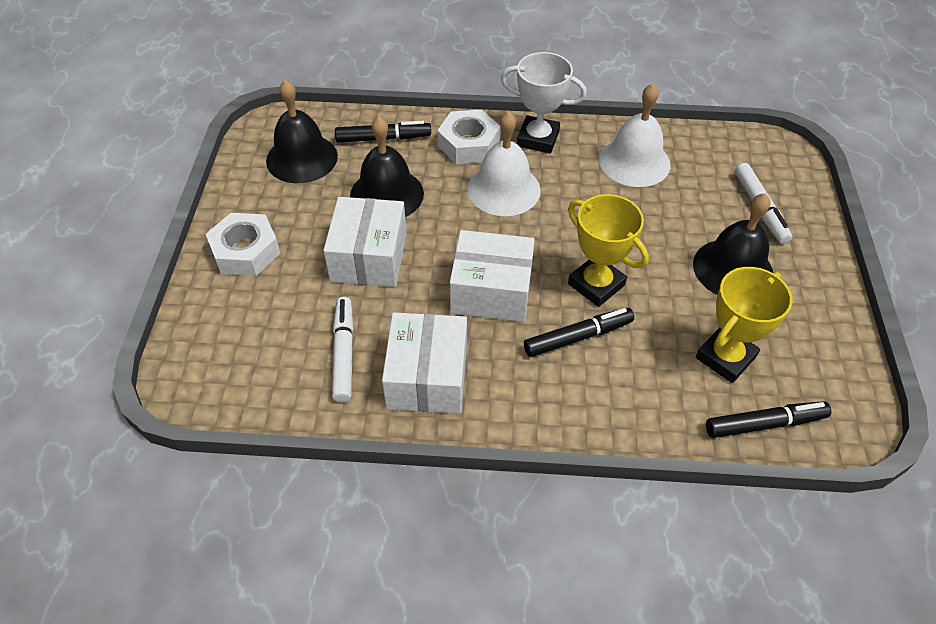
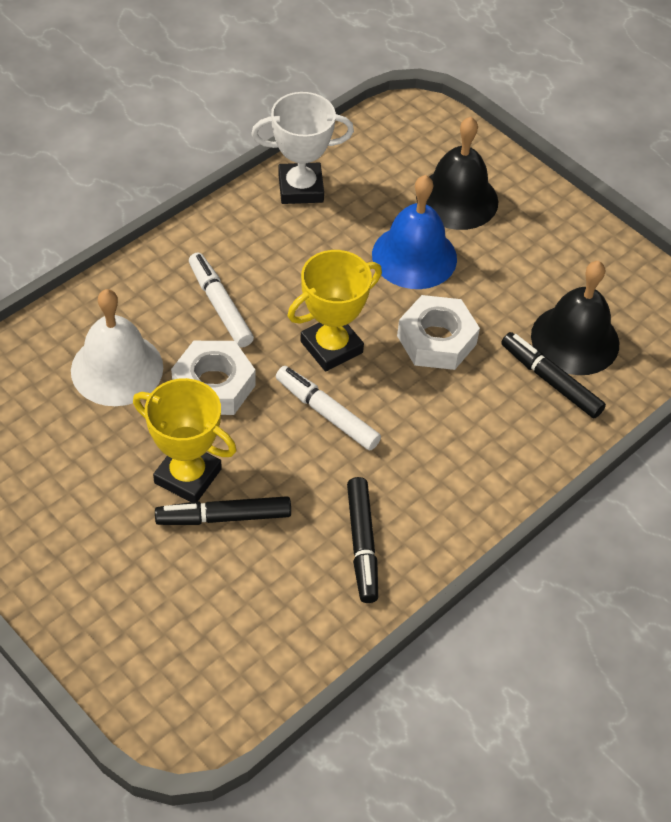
black bell: 3 -> 2
blue bell: 0 -> 1
white bell: 2 -> 1
white box: 3 -> 0

